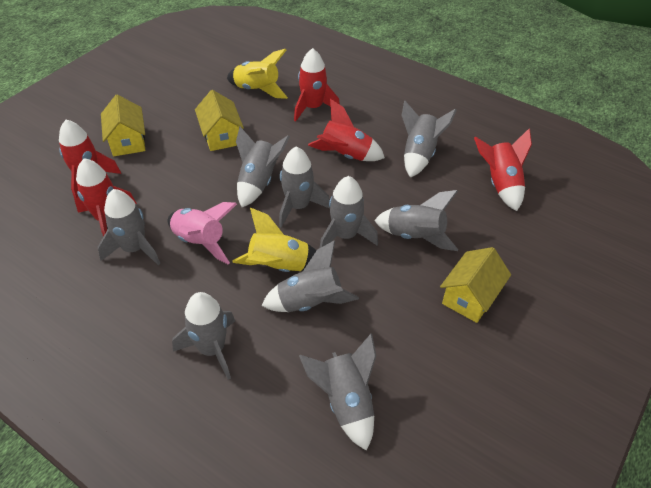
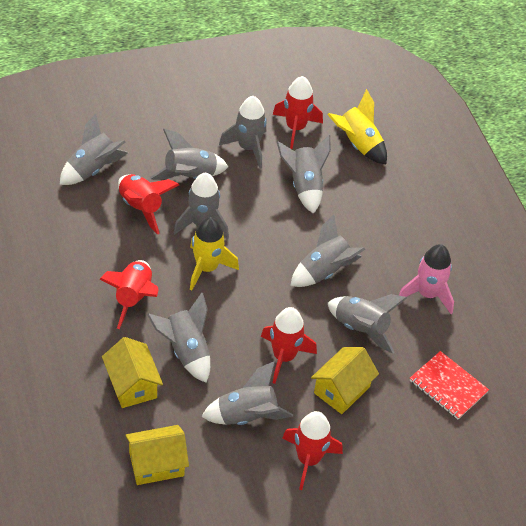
red notebook: 0 -> 1

